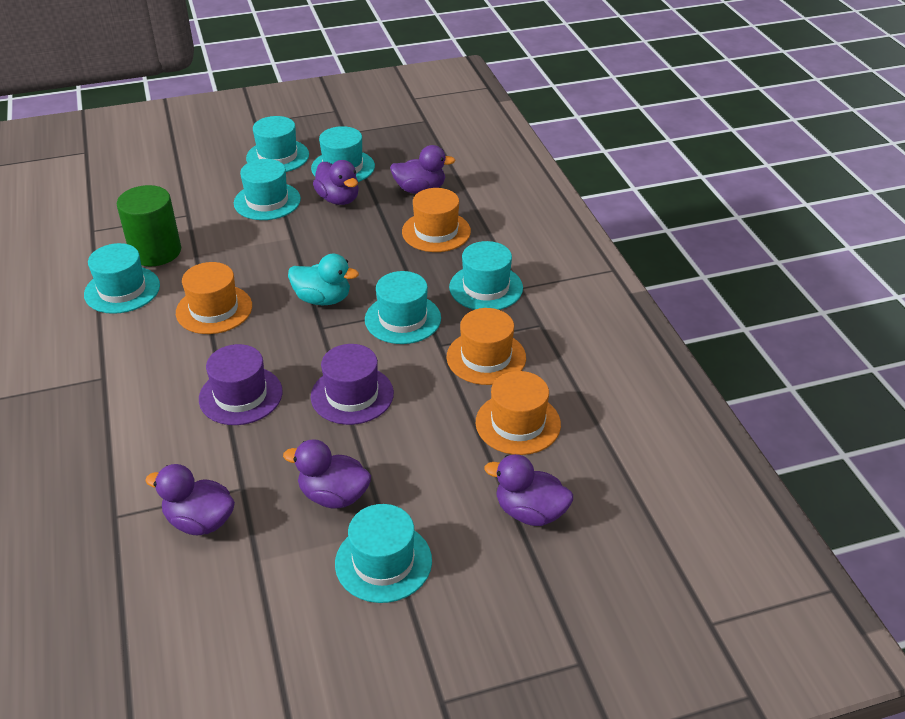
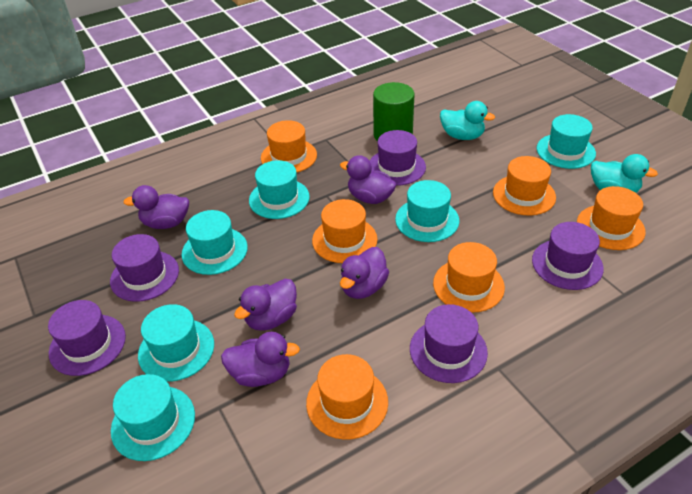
orange hat: 4 -> 6
purple hat: 2 -> 5
turquoise duck: 1 -> 2
turquoise hat: 7 -> 6

